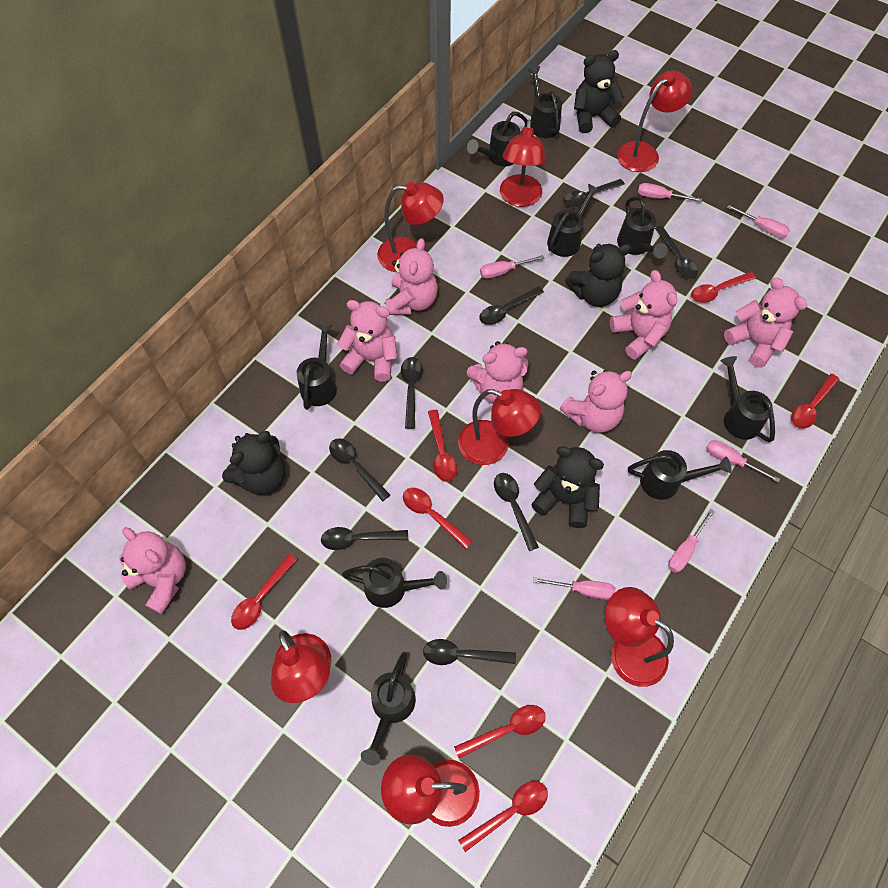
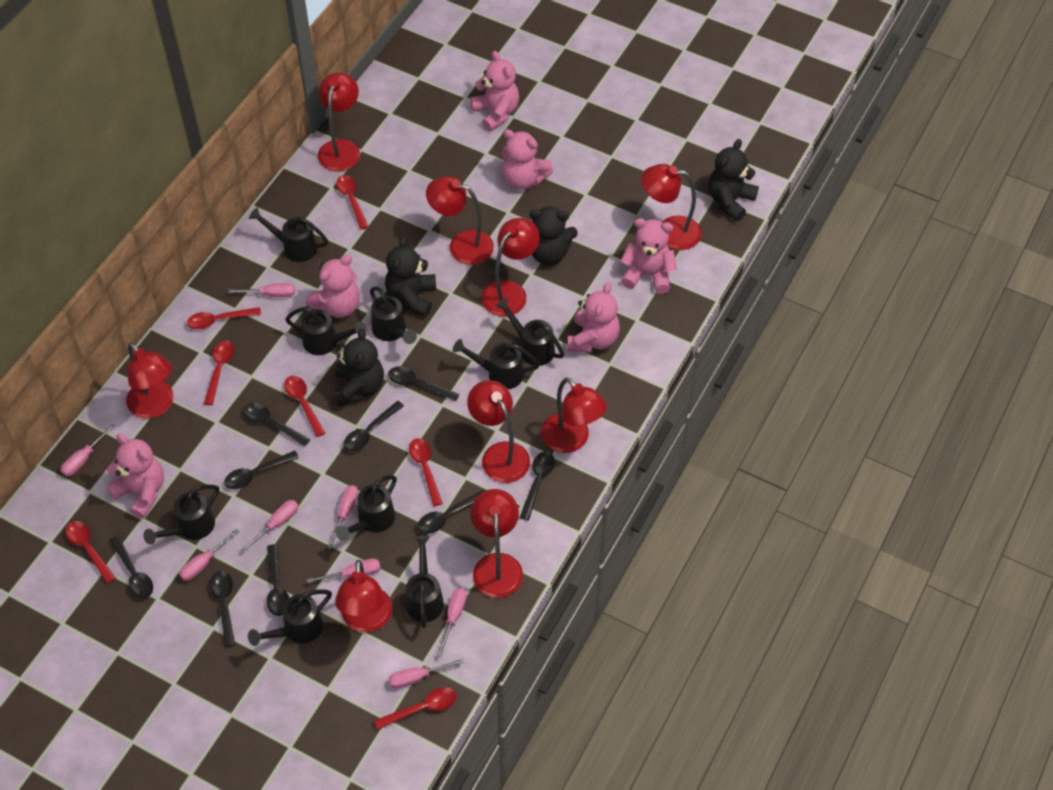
black spoon: 8 -> 9
pink screwdriver: 6 -> 8
pink teddy bear: 7 -> 6
red lamp: 7 -> 9

